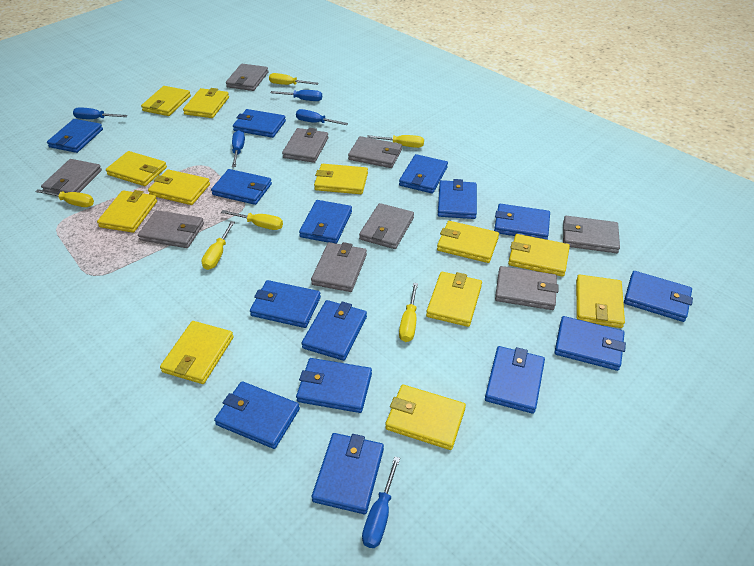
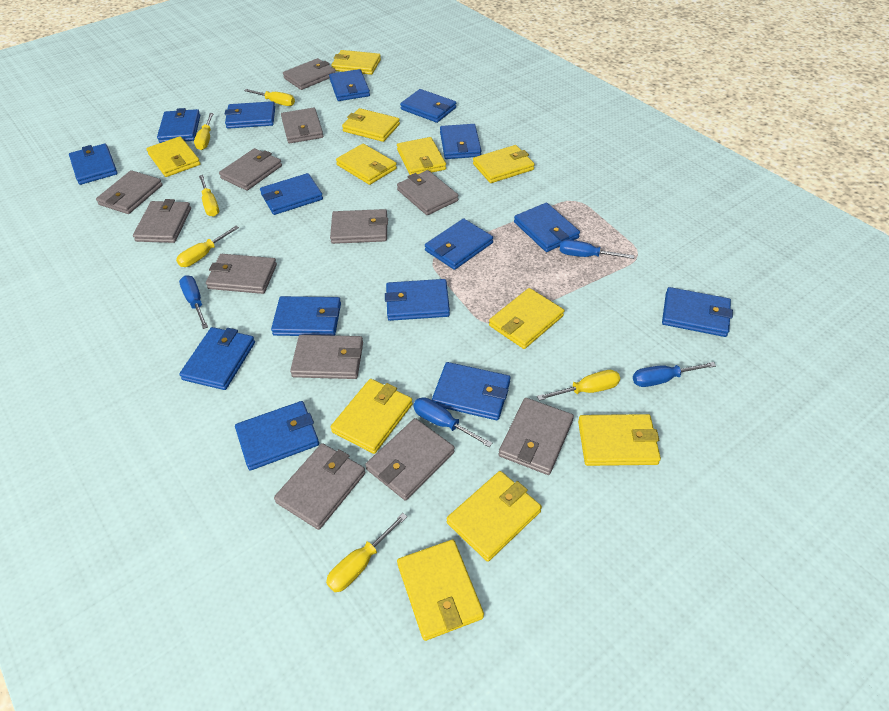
blue screwdriver: 5 -> 4
grey wallet: 9 -> 12
yellow wallet: 12 -> 11

